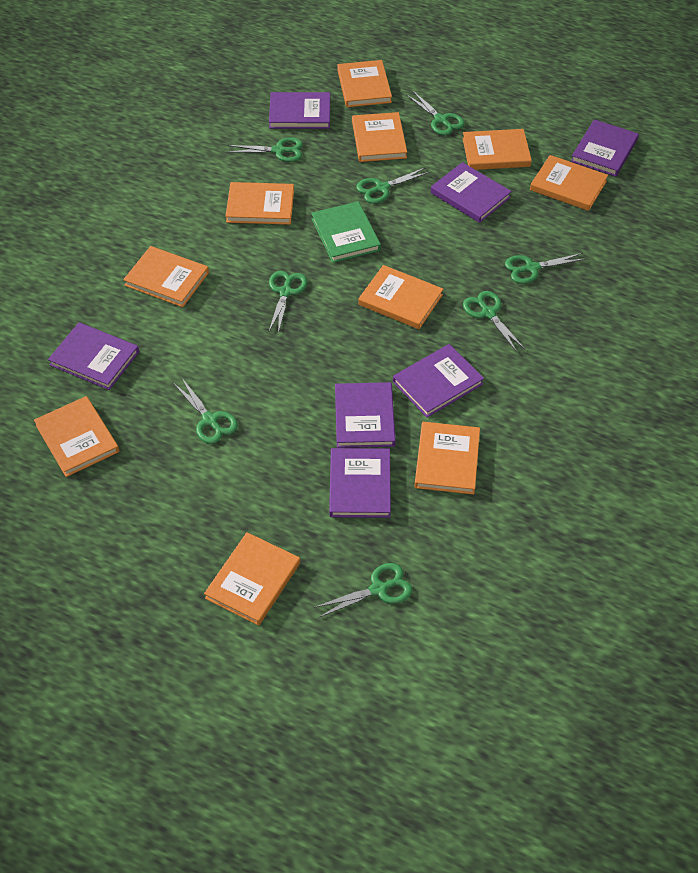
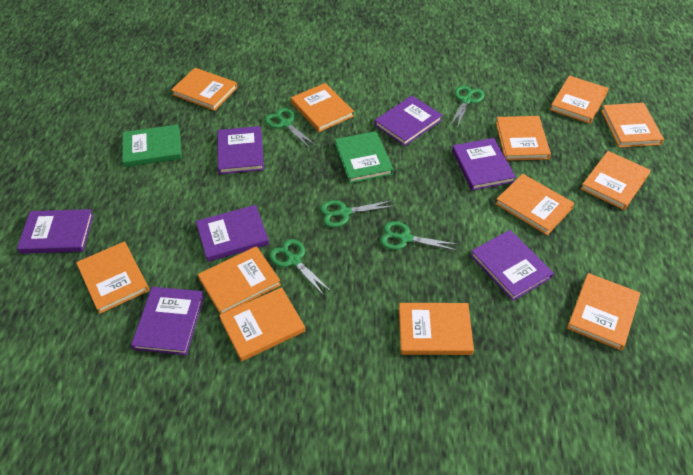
green book: 1 -> 2
green scissors: 8 -> 5
orange book: 10 -> 12

